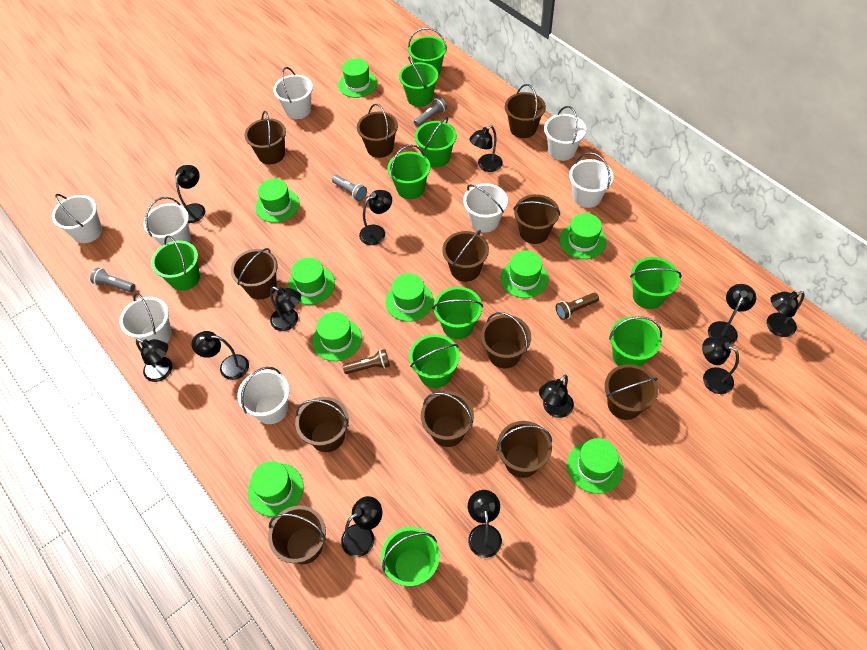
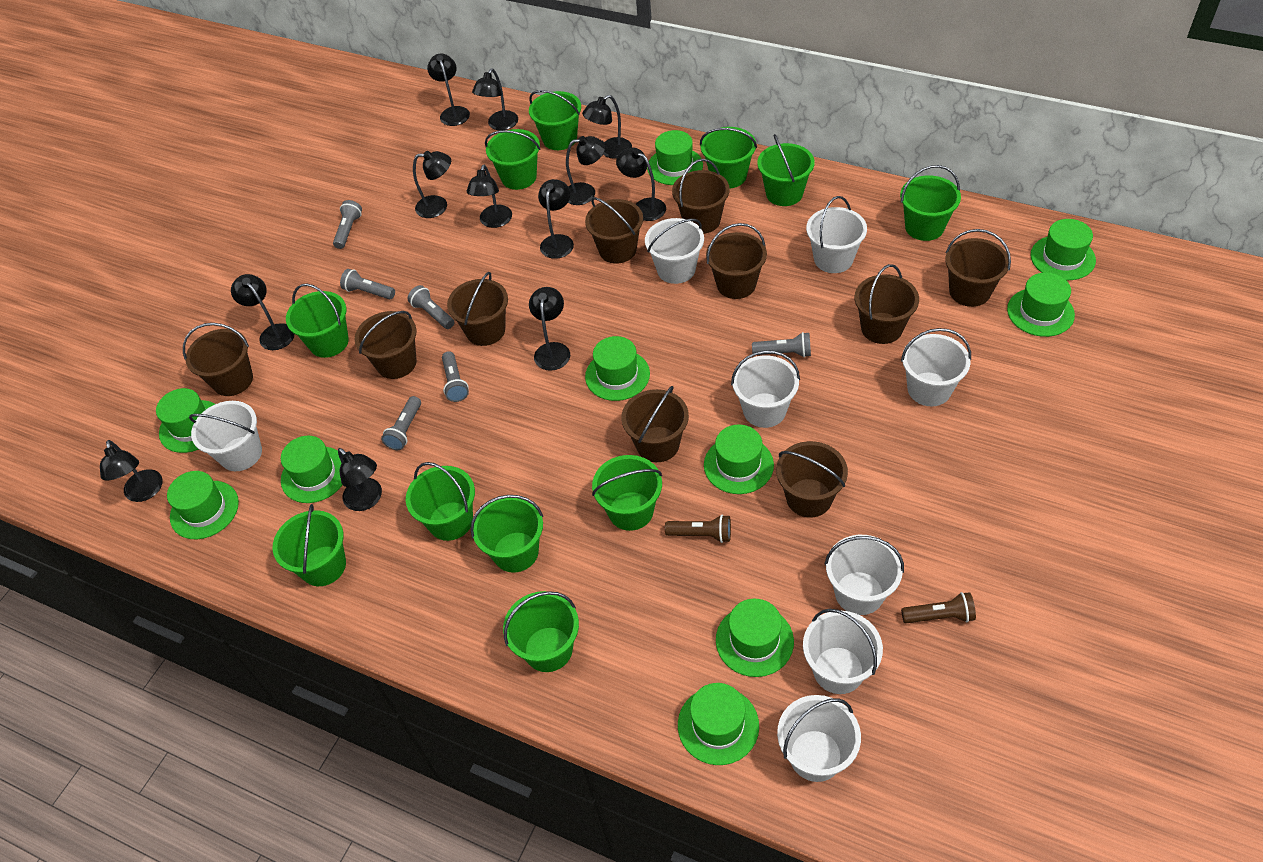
brown bucket: 12 -> 10
green bucket: 10 -> 11
green hat: 9 -> 10
grey flashlight: 3 -> 6

